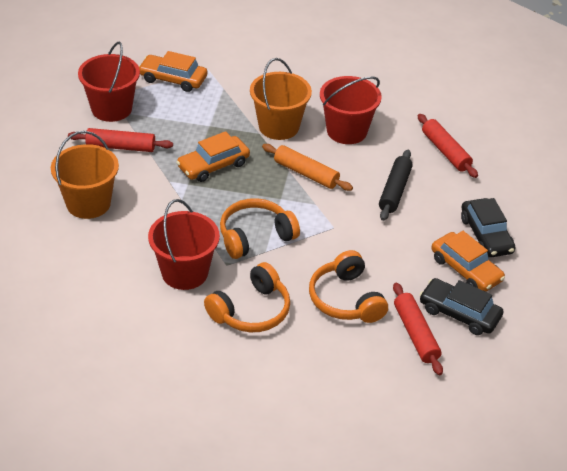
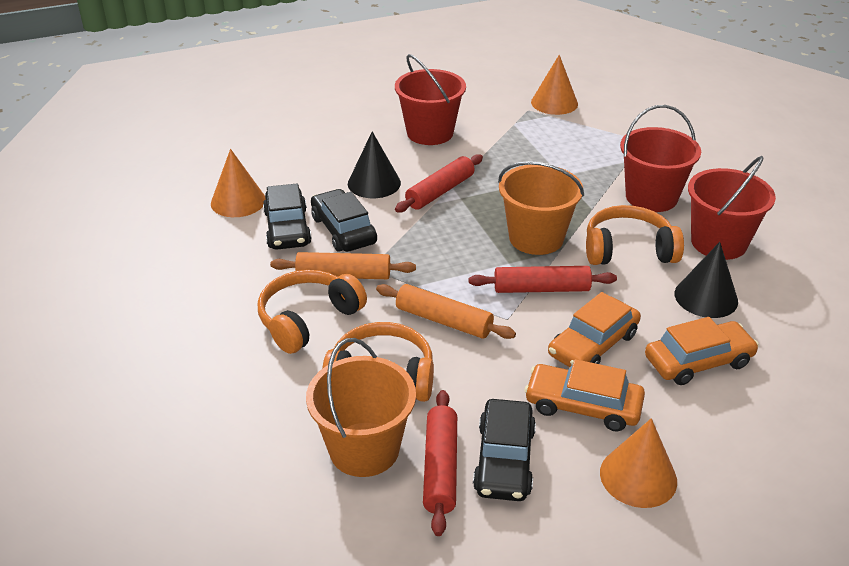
black car: 2 -> 3
black cone: 0 -> 2
black rolling pin: 1 -> 0
orange cone: 0 -> 3
orange rolling pin: 1 -> 2

